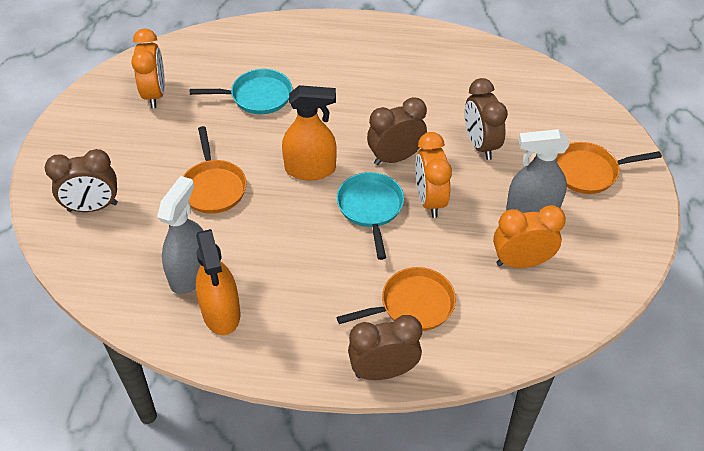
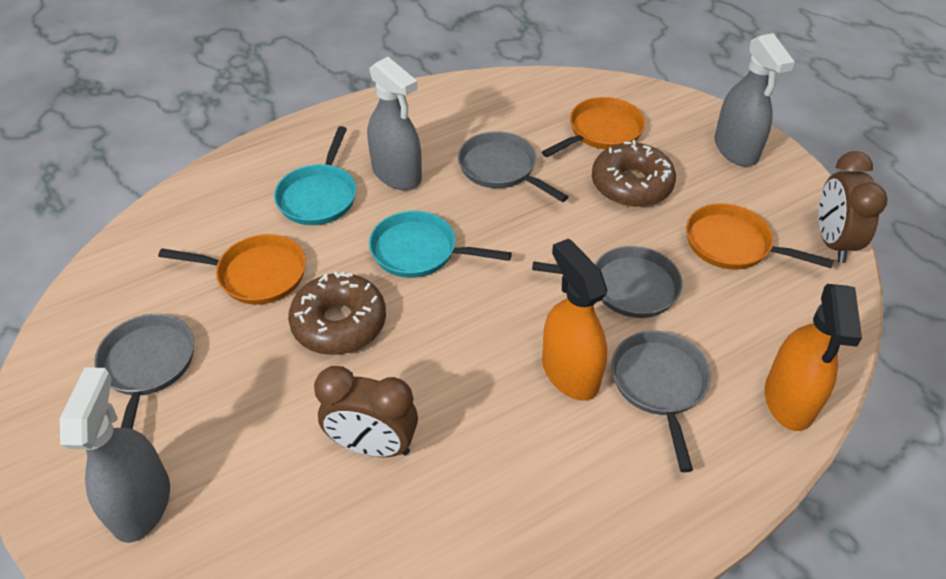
brown clock: 4 -> 2
brown donut: 0 -> 2
grey pan: 0 -> 4
grey spray bottle: 2 -> 3
orange clock: 3 -> 0

